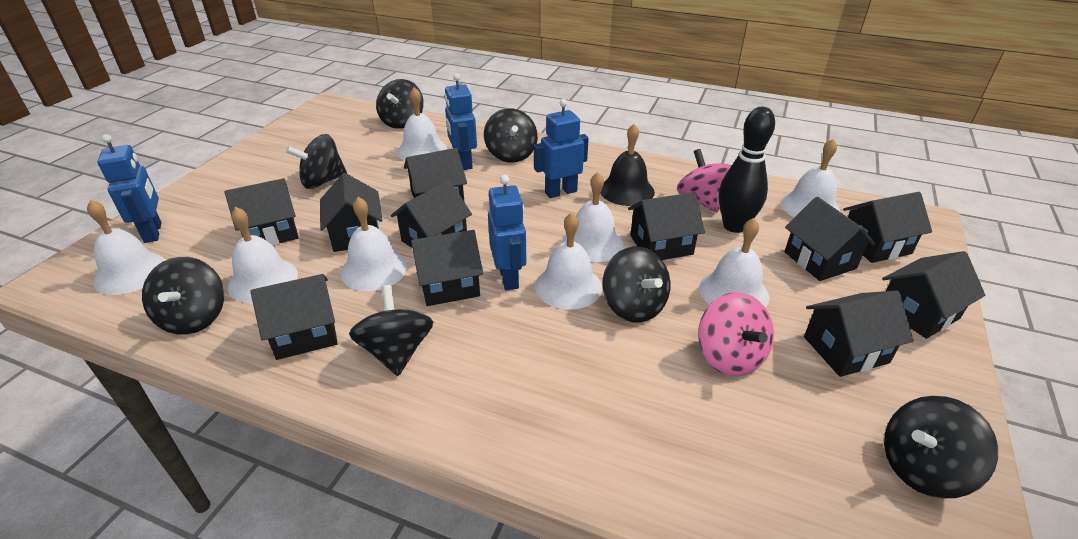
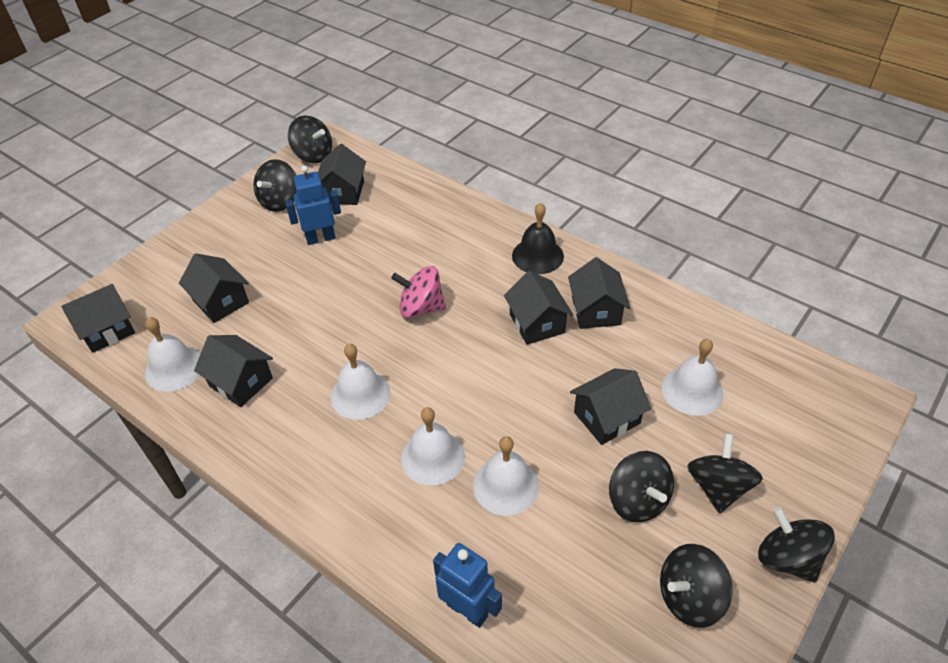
black bowling pin: 1 -> 0
black house: 11 -> 7
black spinning top: 7 -> 6
blue robot: 4 -> 2
pink spinning top: 2 -> 1
white bell: 8 -> 5

